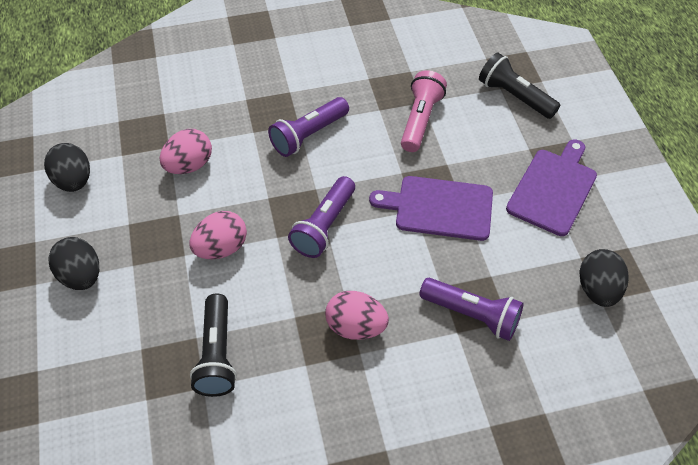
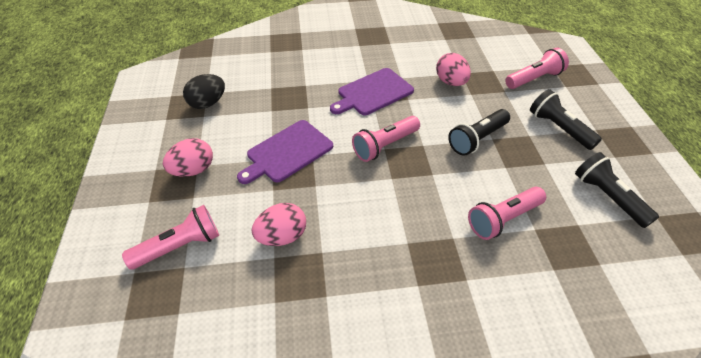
black egg: 3 -> 1
black flashlight: 2 -> 3
pink flashlight: 1 -> 4
purple flashlight: 3 -> 0

